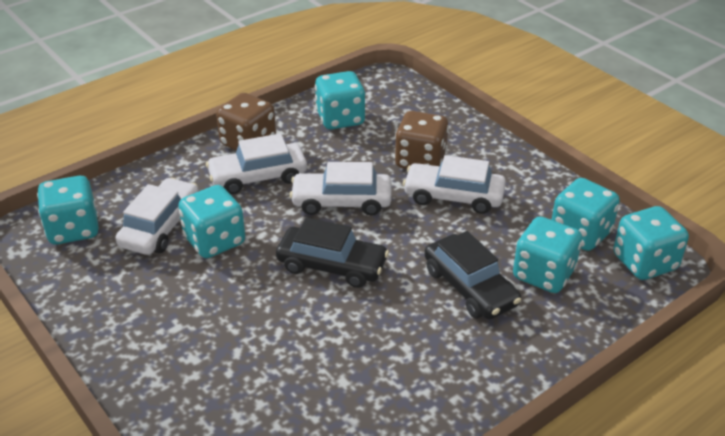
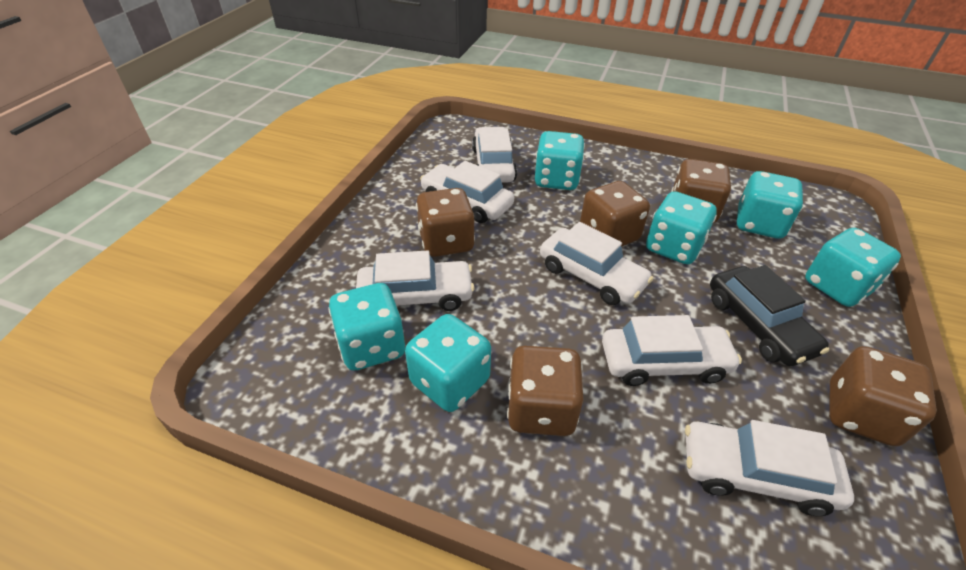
black car: 2 -> 1
brown dice: 2 -> 5
white car: 4 -> 6

